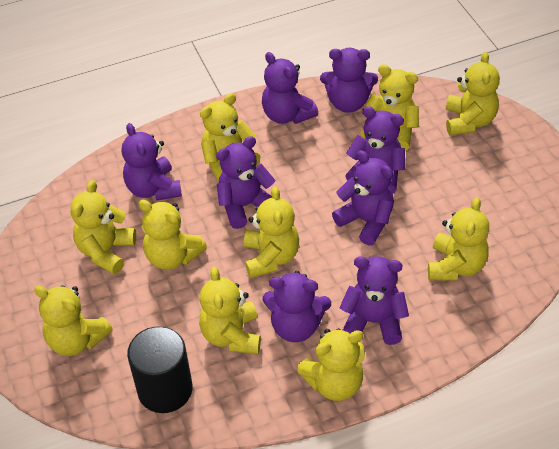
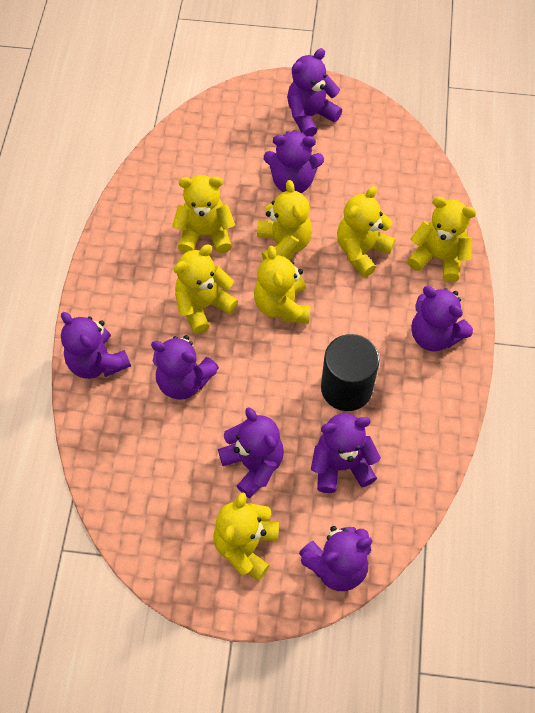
yellow teddy bear: 10 -> 7

